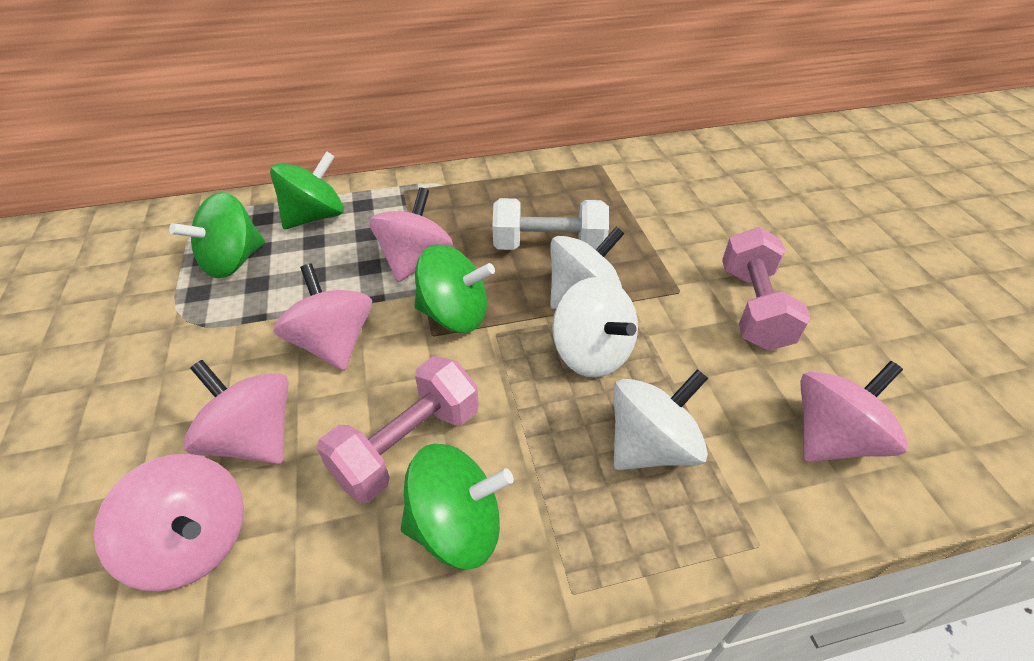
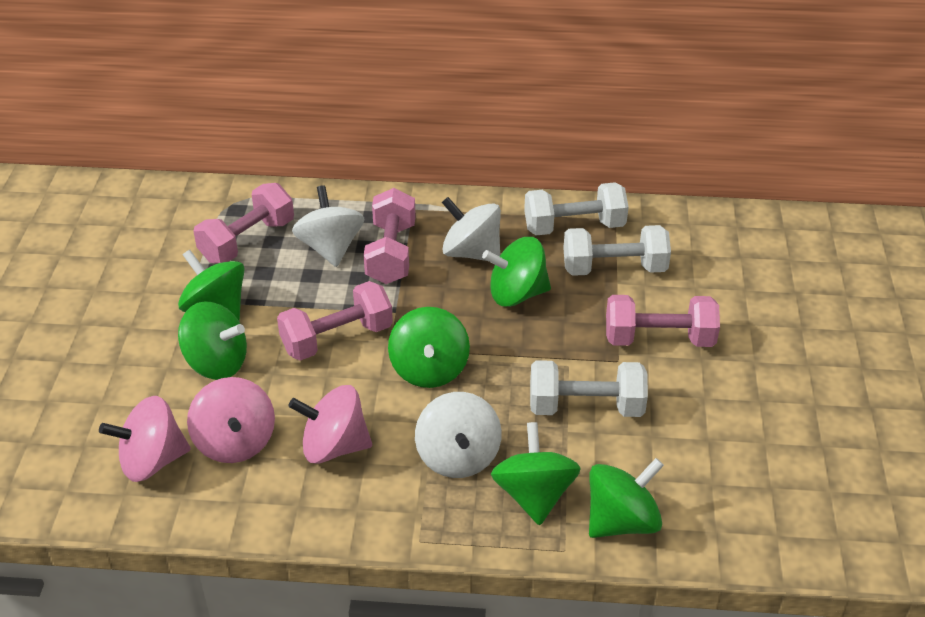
green spinning top: 4 -> 6
pink dumbbell: 2 -> 4
pink spinning top: 5 -> 3
white dumbbell: 1 -> 3

